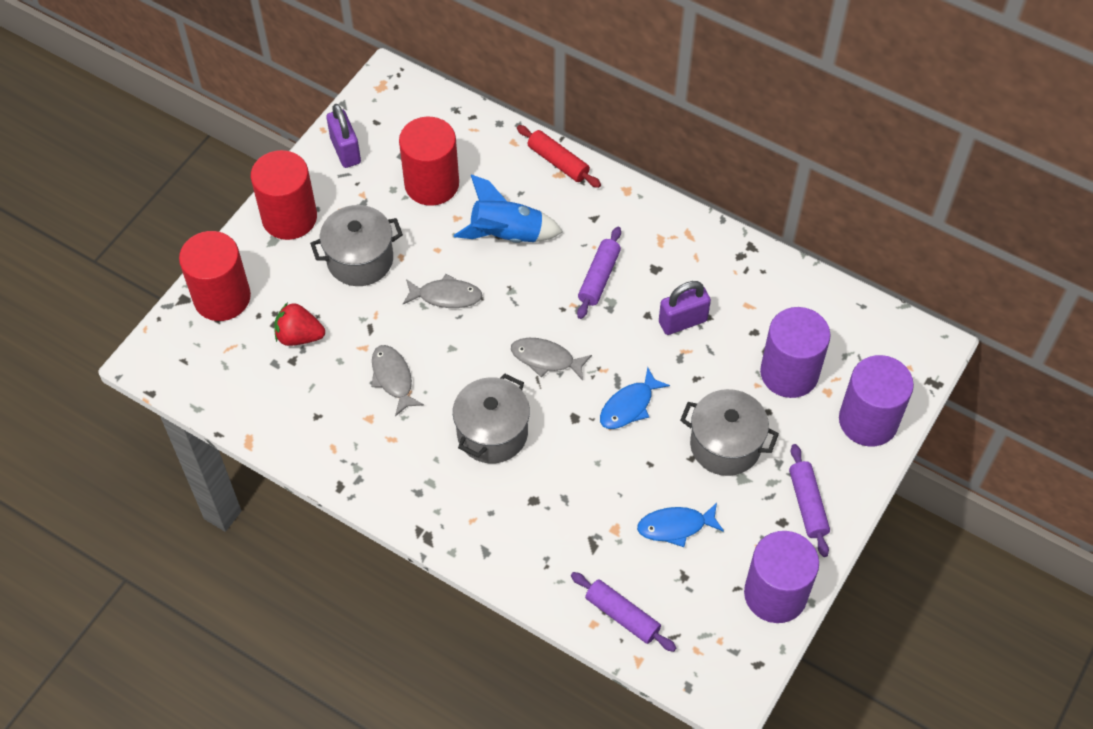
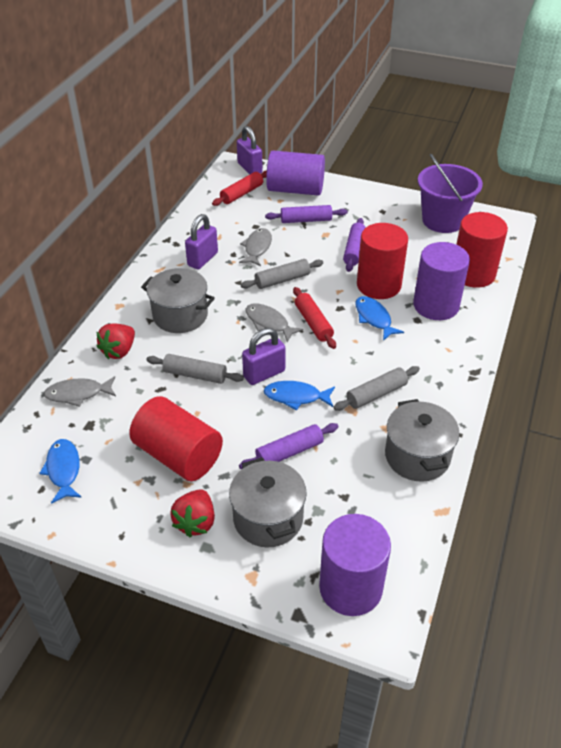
blue fish: 2 -> 3
blue rocket: 1 -> 0
grey rolling pin: 0 -> 3
purple bucket: 0 -> 1
purple padlock: 2 -> 3
red rolling pin: 1 -> 2
red strawberry: 1 -> 2

